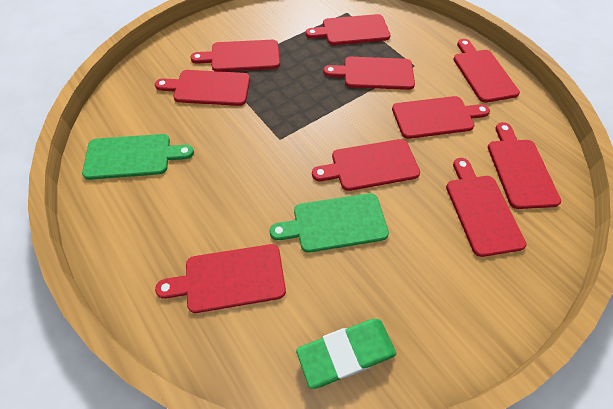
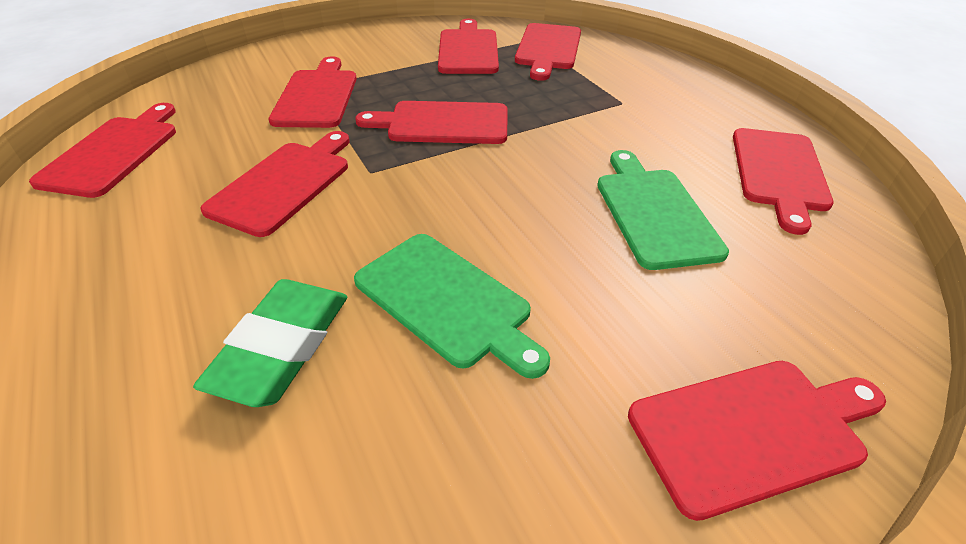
red cutting board: 10 -> 8

